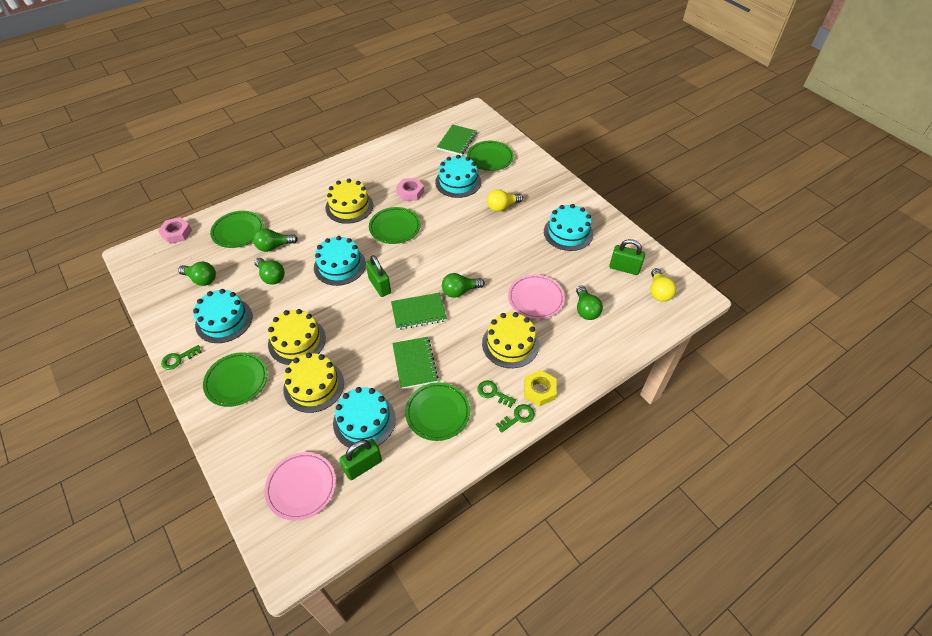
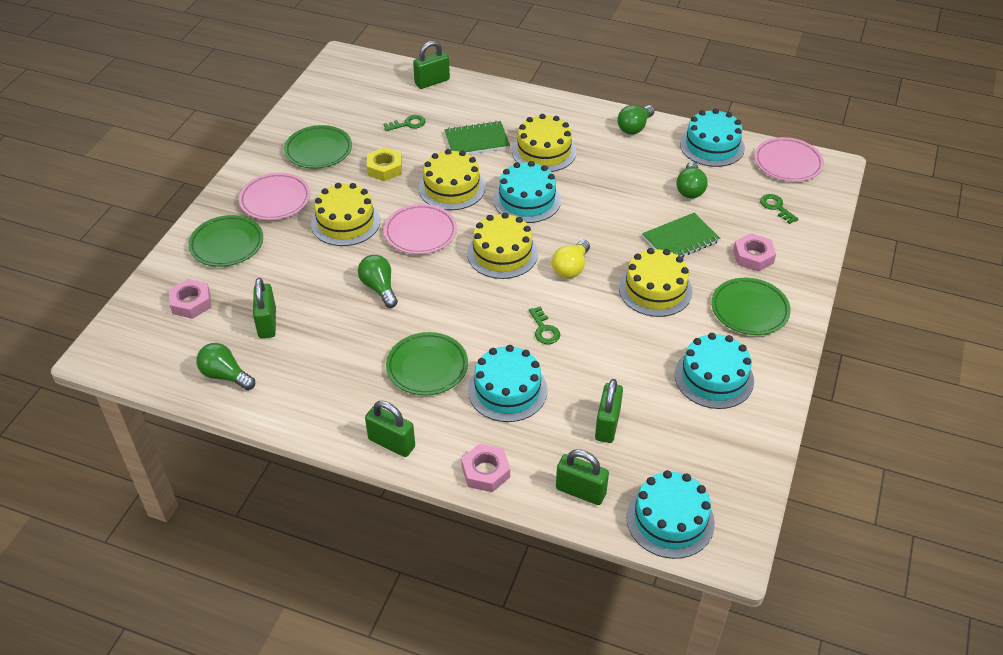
green light bulb: 5 -> 4
green notebook: 3 -> 2
green padlock: 3 -> 5
green plate: 5 -> 4
pink nut: 2 -> 3
pink plate: 2 -> 3
yellow cake: 4 -> 5
yellow light bulb: 2 -> 1

